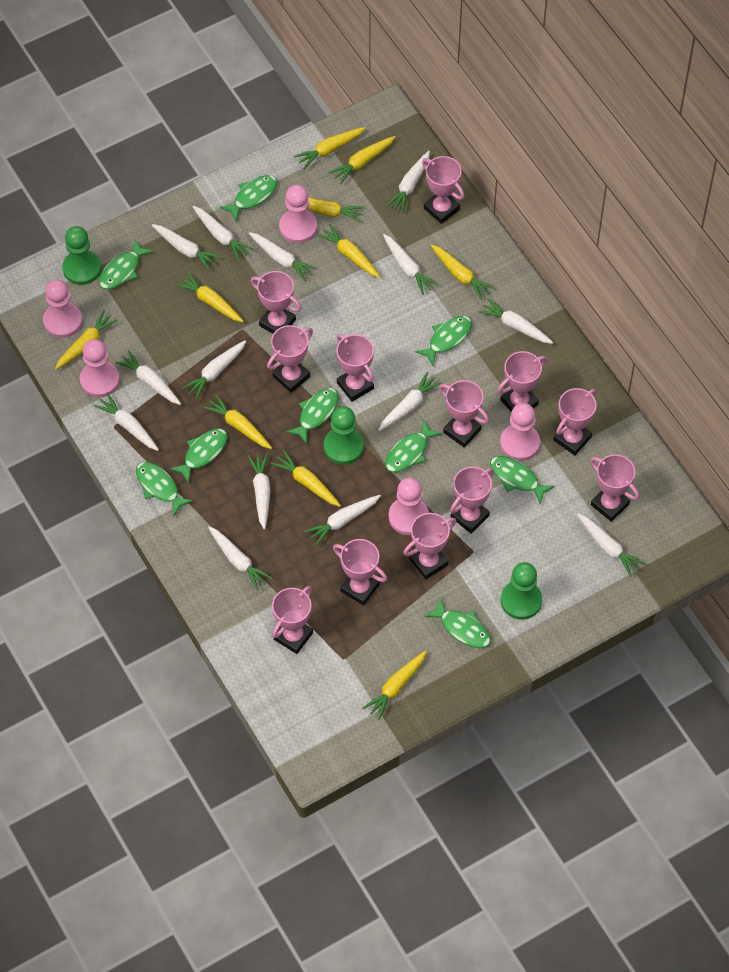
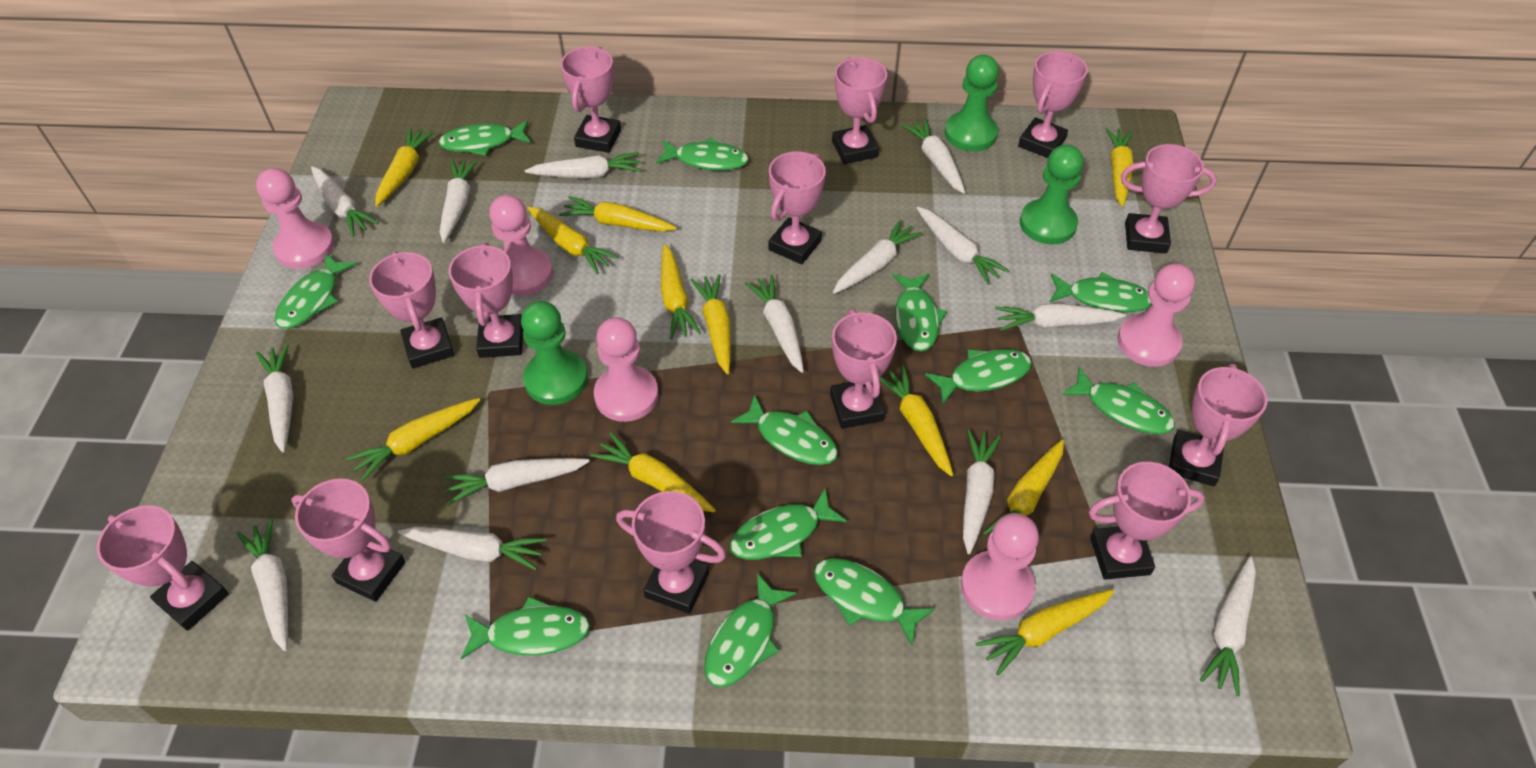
green fish: 9 -> 12
pink trophy: 12 -> 13
yellow carrot: 10 -> 11

